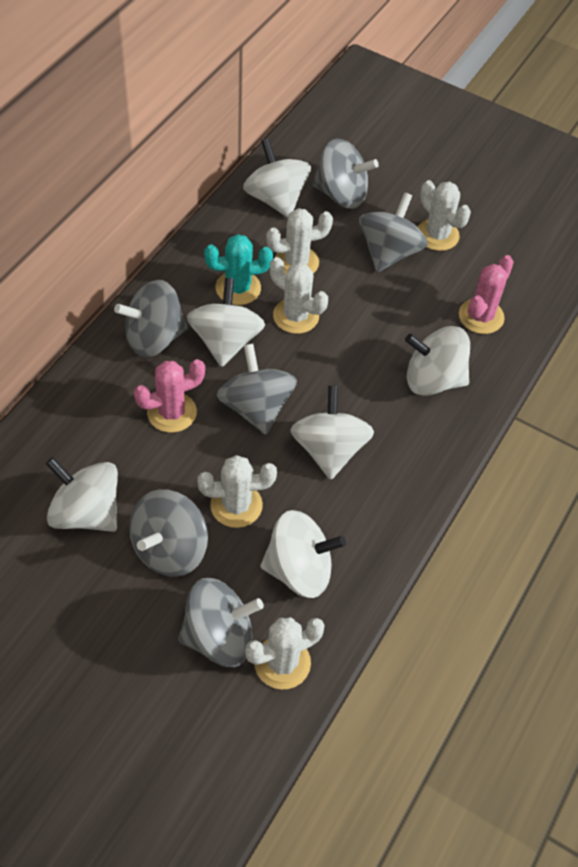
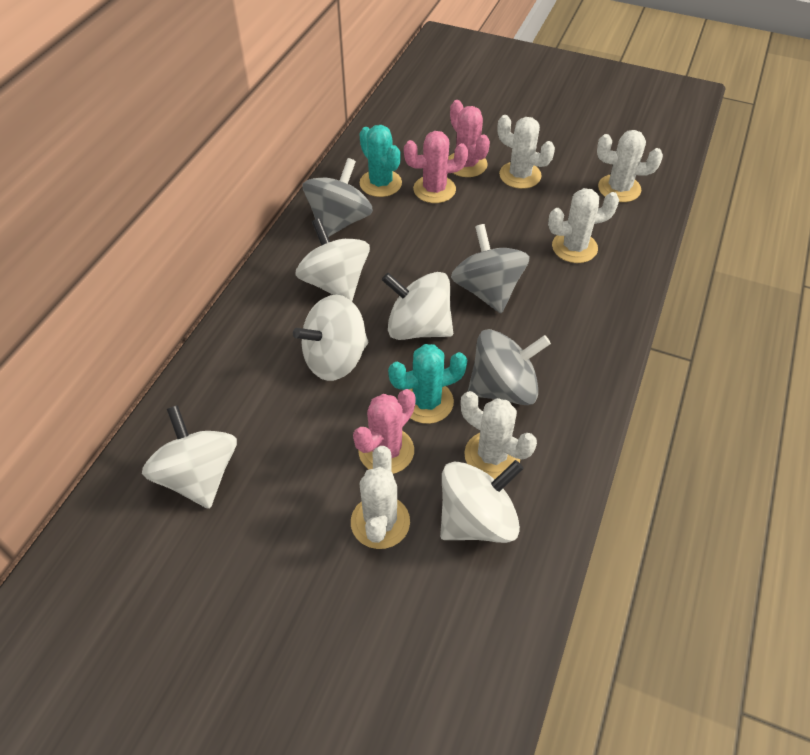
grey spinning top: 6 -> 3
pink cactus: 2 -> 3
turquoise cactus: 1 -> 2
white spinning top: 6 -> 5

